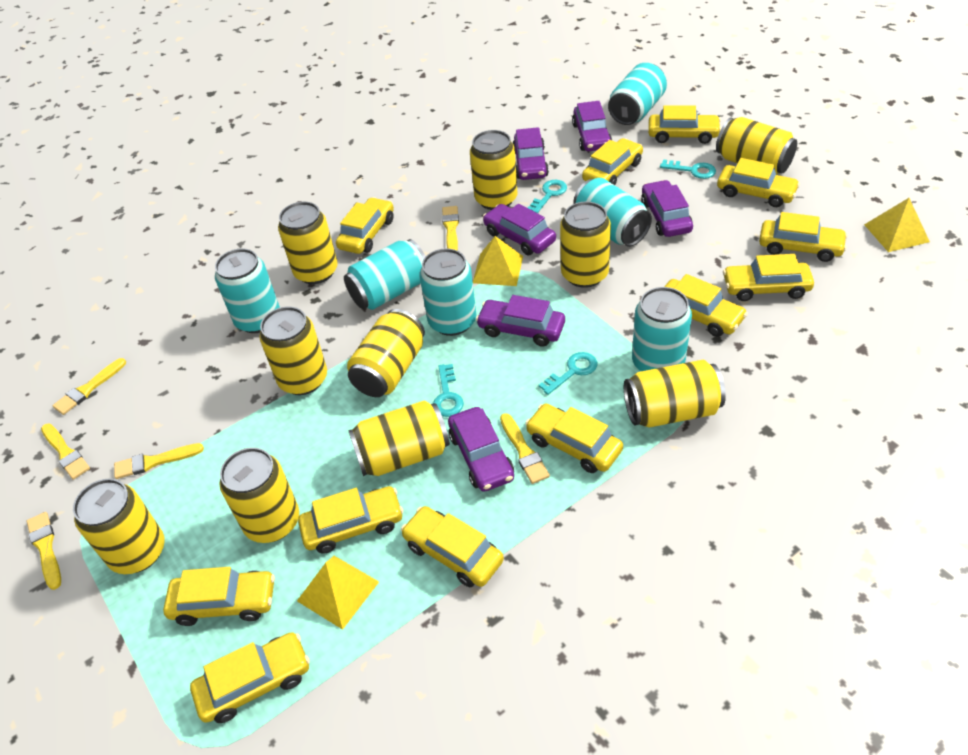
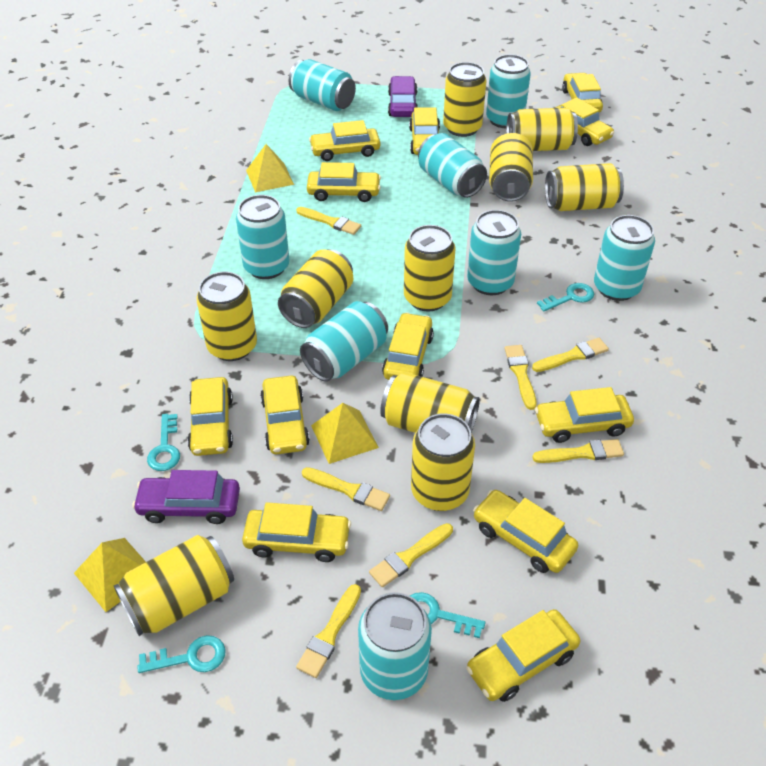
purple car: 6 -> 2
turquoise can: 6 -> 8
yellow brush: 6 -> 7

